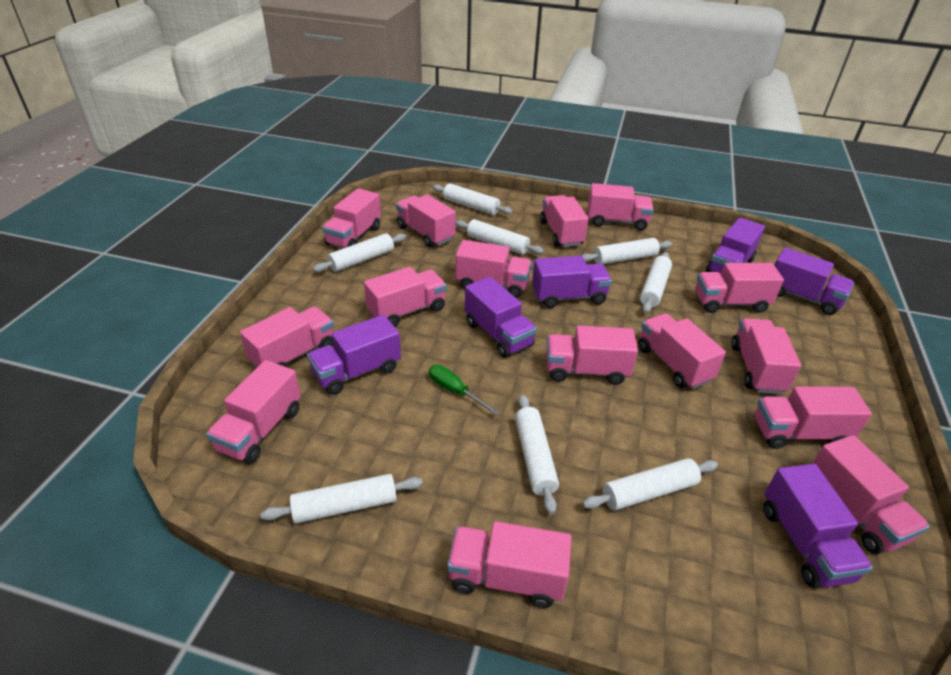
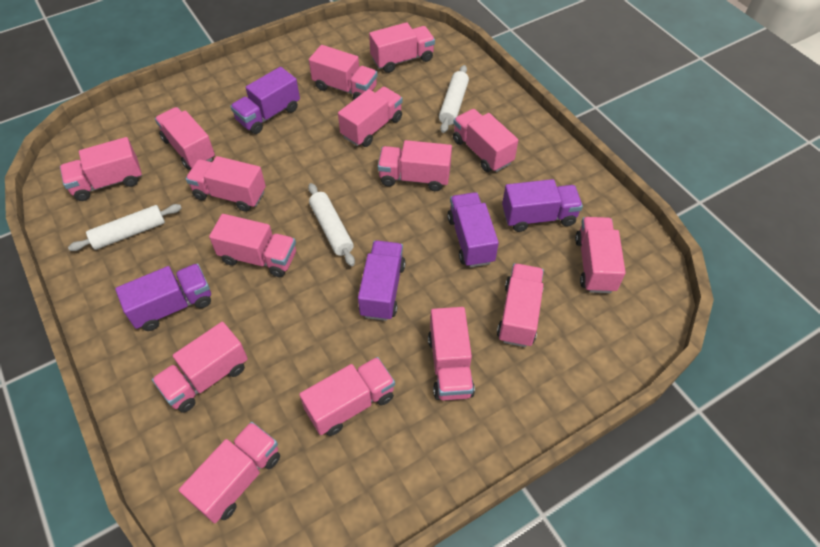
green screwdriver: 1 -> 0
purple truck: 6 -> 5
white rolling pin: 8 -> 3

